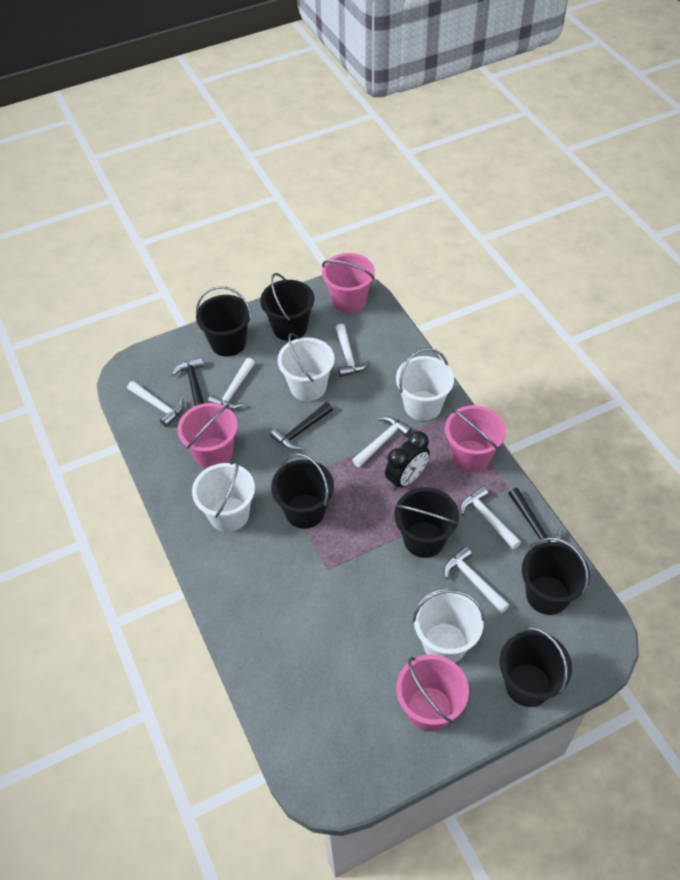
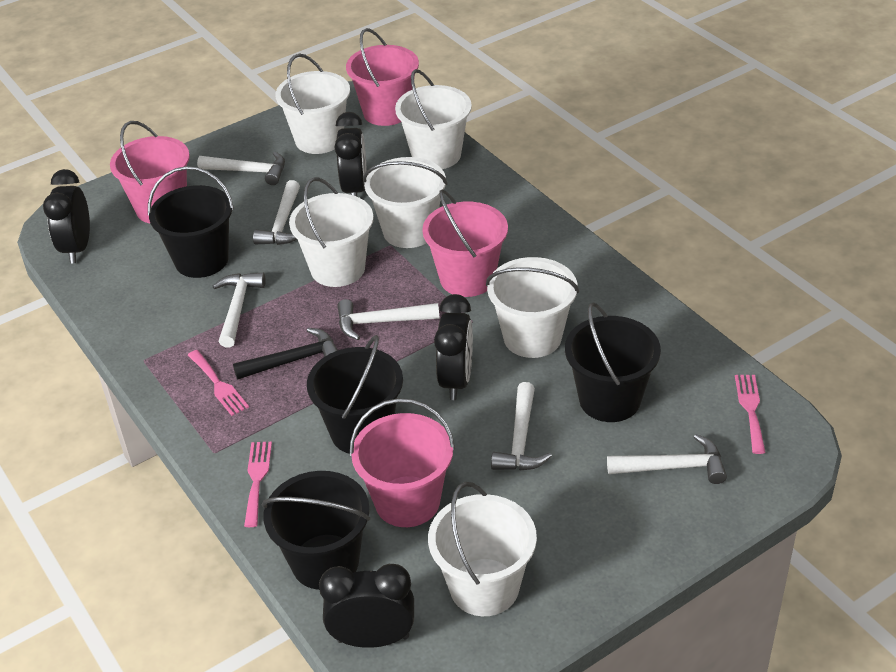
black bucket: 6 -> 4
black clock: 1 -> 4
black hammer: 3 -> 1
pink fork: 0 -> 3
white bucket: 4 -> 6

